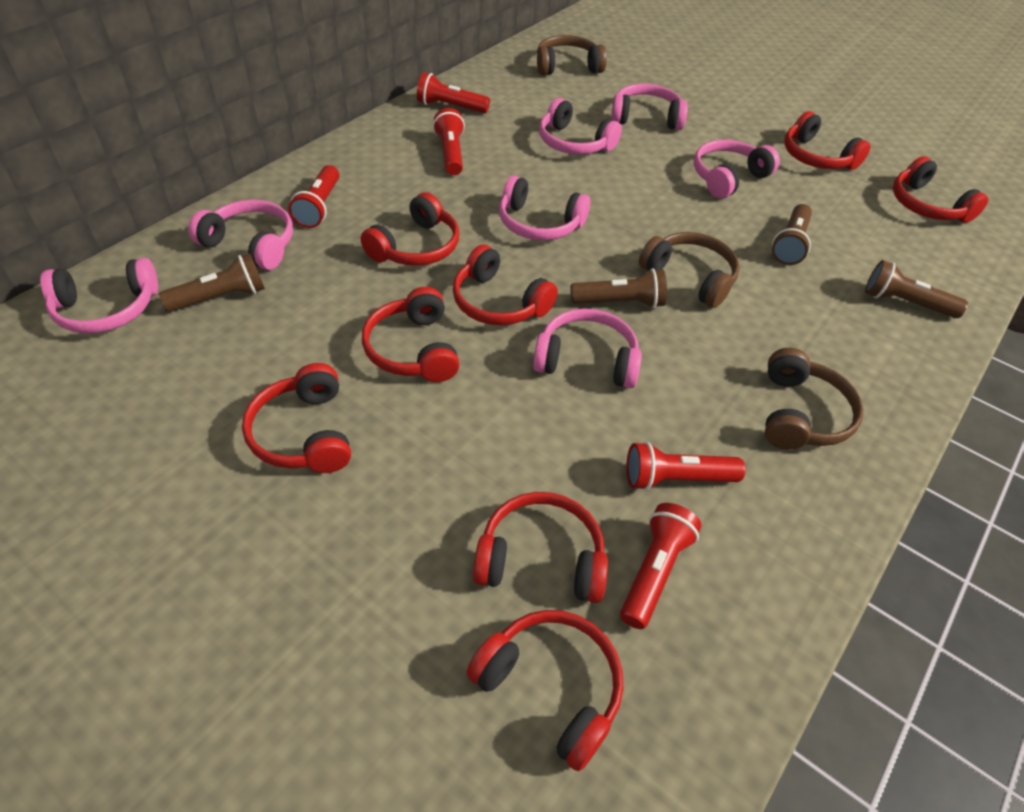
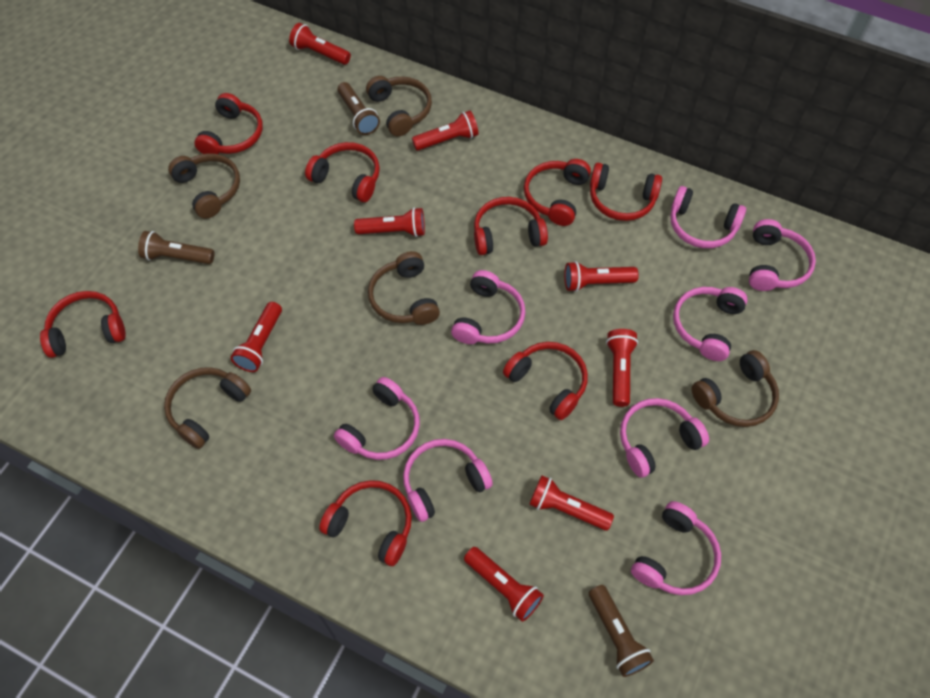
brown flashlight: 4 -> 3
brown headphones: 3 -> 5
pink headphones: 7 -> 8
red flashlight: 5 -> 8

